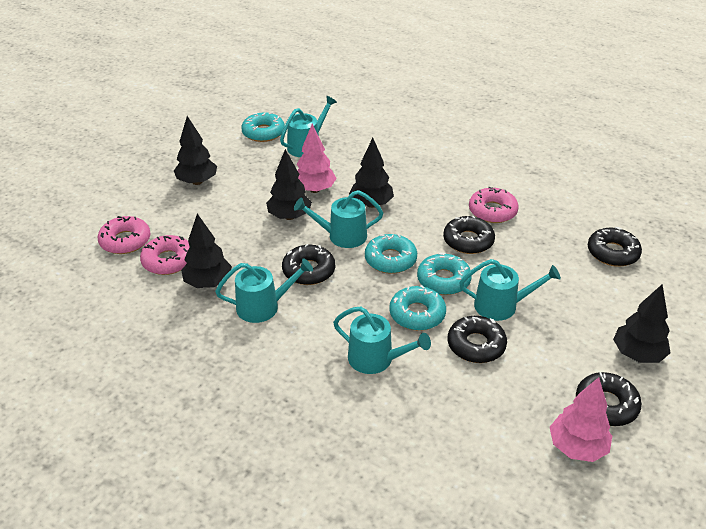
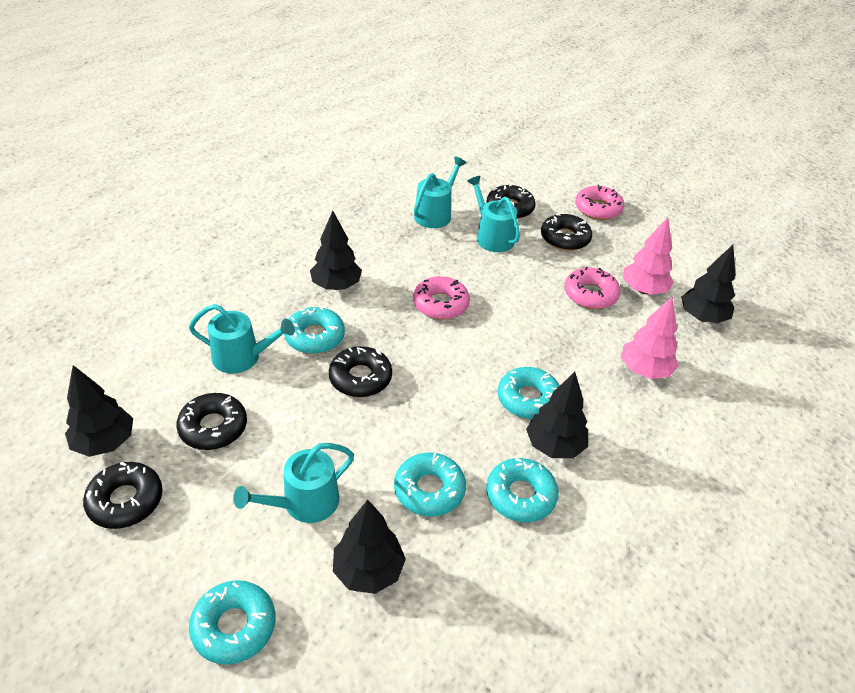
turquoise donut: 4 -> 5
turquoise watering can: 5 -> 4

